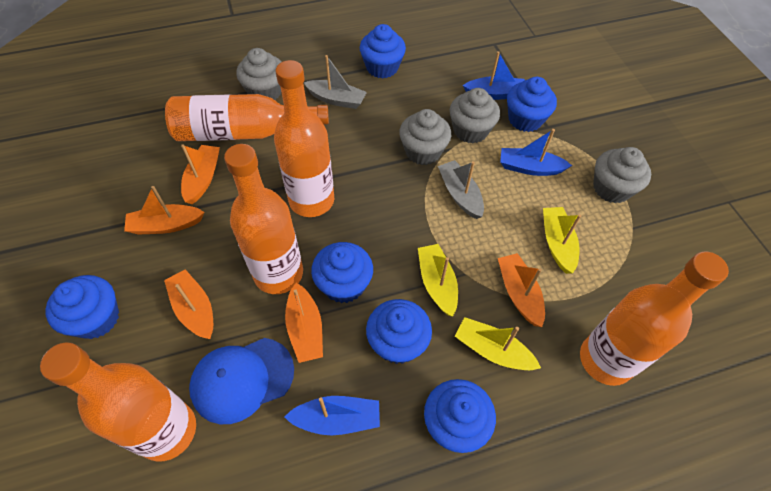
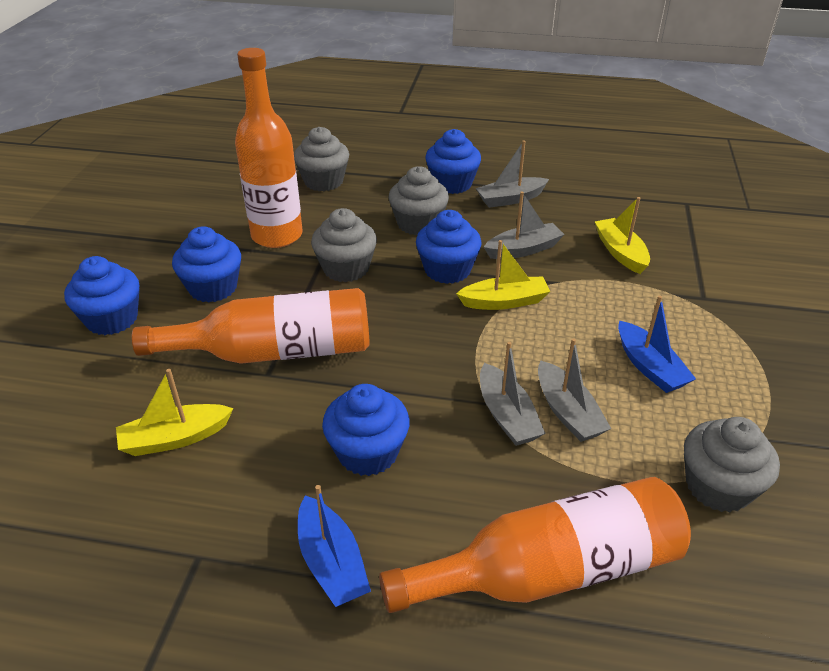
blue boat: 3 -> 2
blue cap: 1 -> 0
blue cupcake: 6 -> 5
grey boat: 2 -> 4
orange boat: 5 -> 0
orange bottle: 5 -> 3

